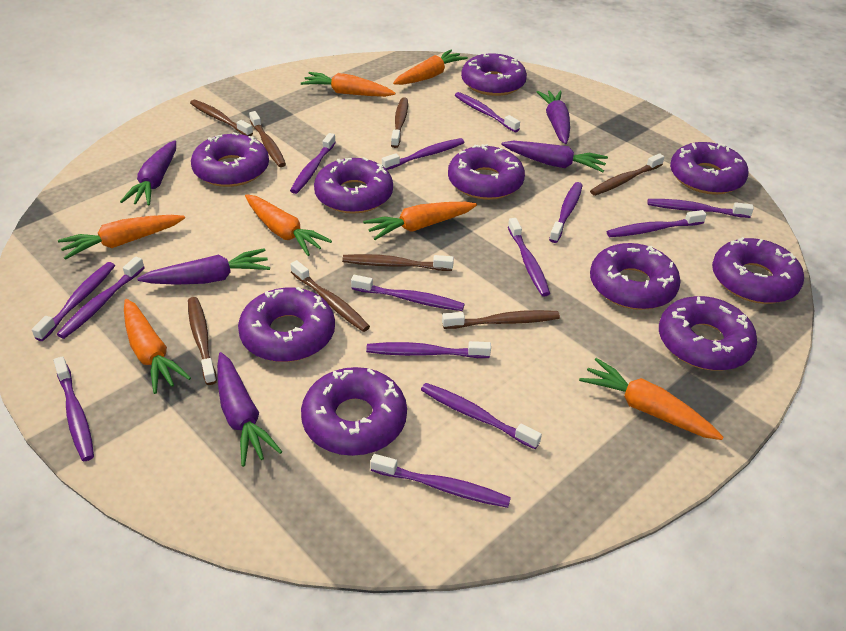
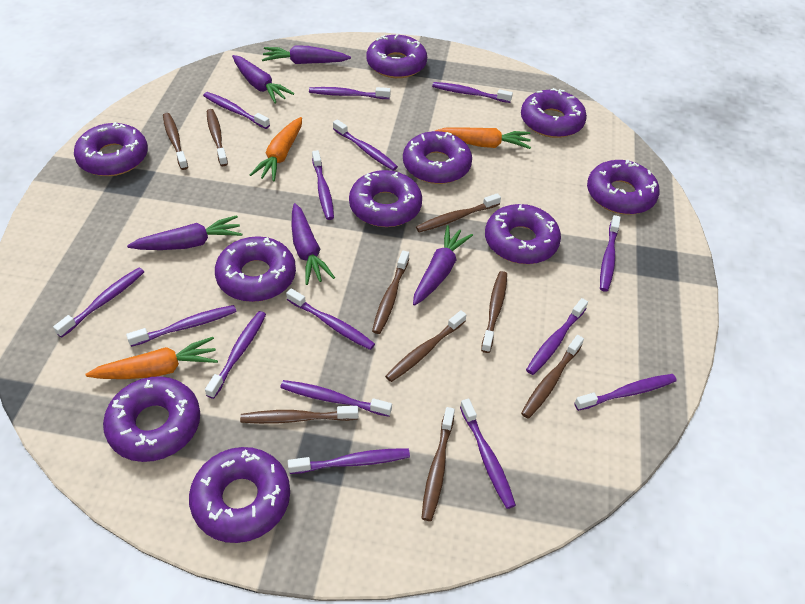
brown toothbrush: 8 -> 9
orange carrot: 7 -> 3
purple toothbrush: 14 -> 15

